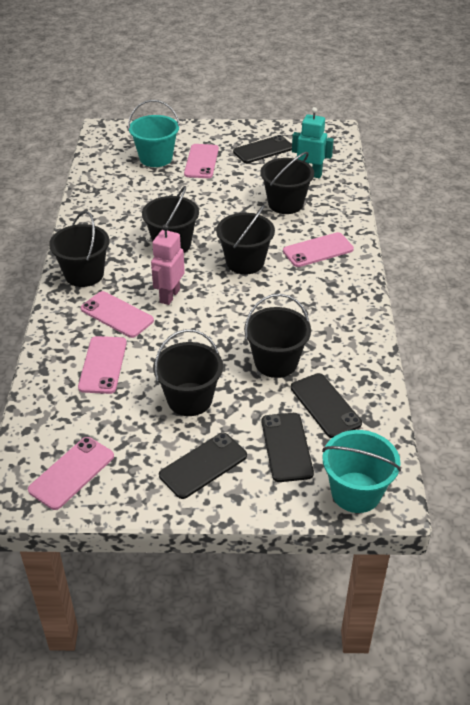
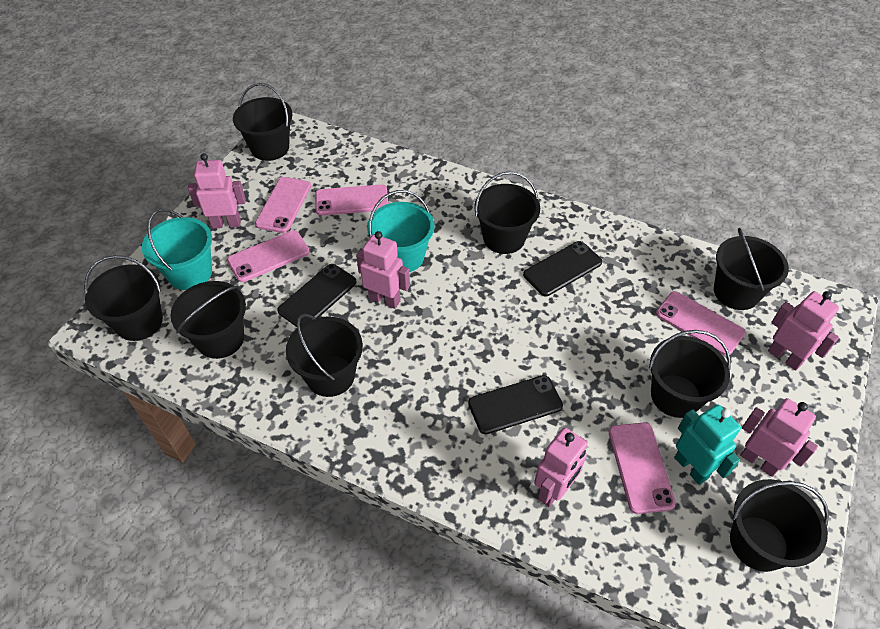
black bucket: 6 -> 8
black phone: 4 -> 3
pink robot: 1 -> 5

